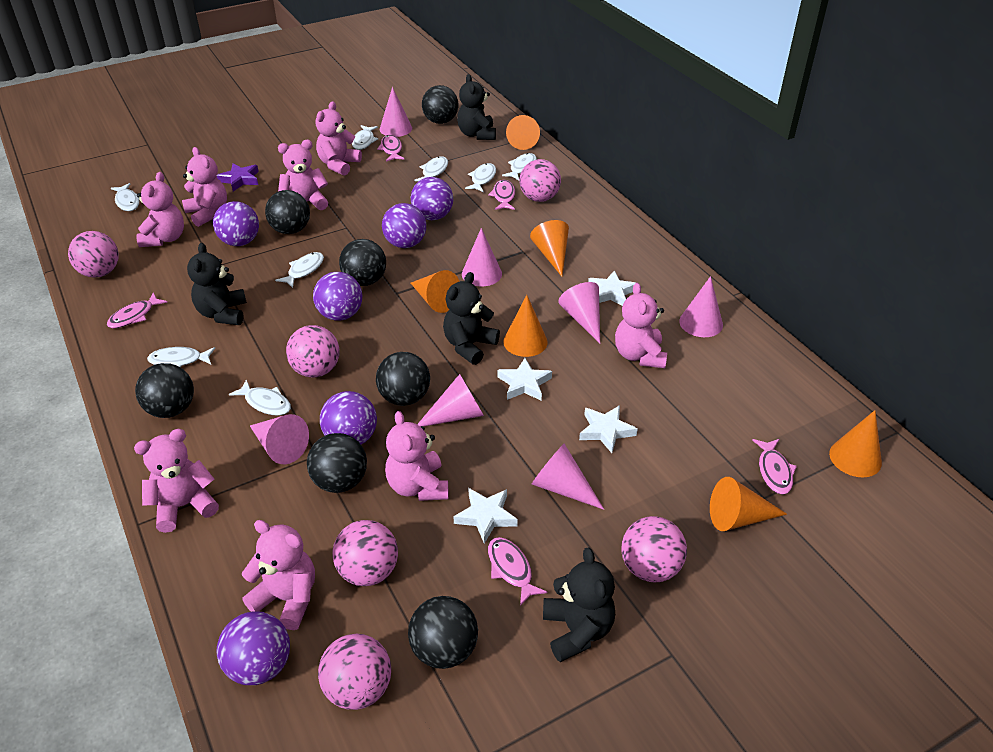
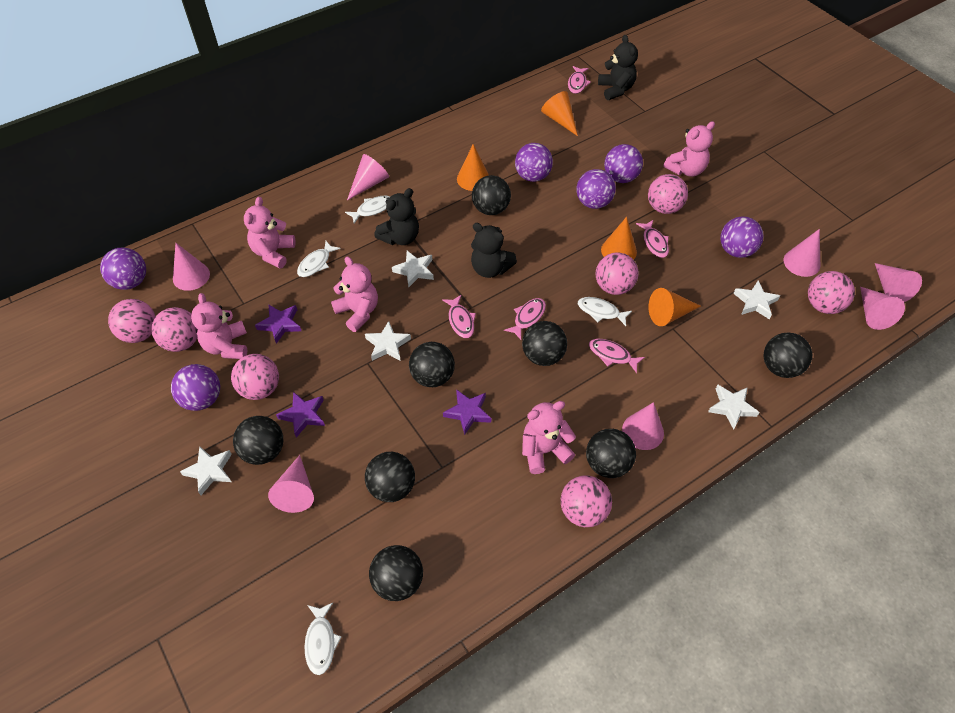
black ball: 7 -> 8
black teddy bear: 4 -> 3
orange cone: 6 -> 4
pink ball: 6 -> 7
pink teddy bear: 8 -> 5
purple star: 1 -> 3
white fish: 8 -> 4
white star: 4 -> 5

